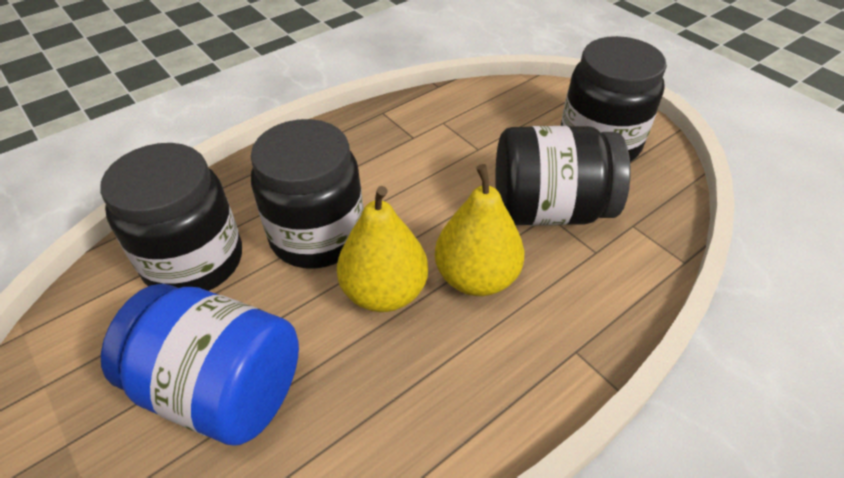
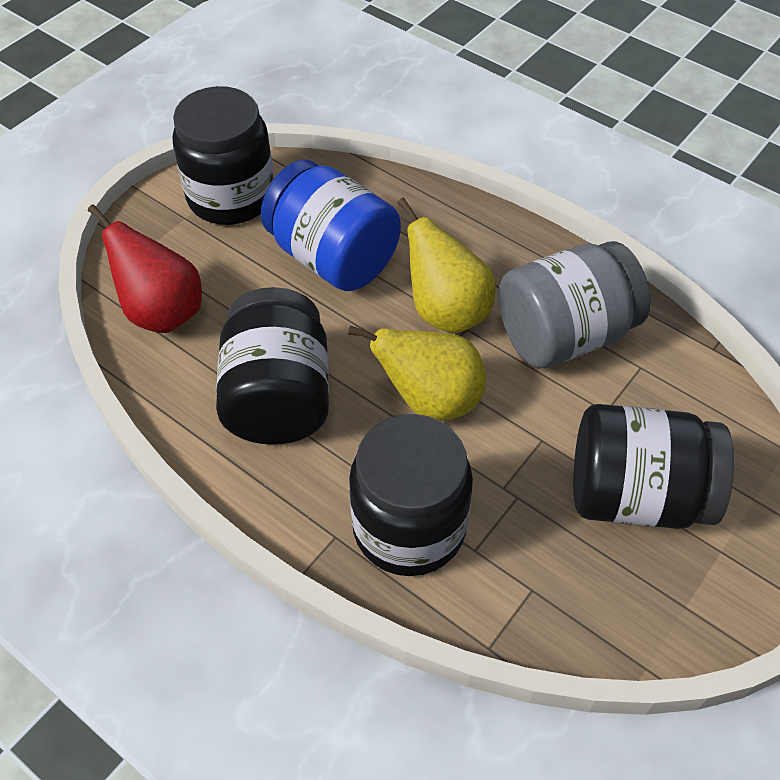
grey jar: 0 -> 1
red pear: 0 -> 1

